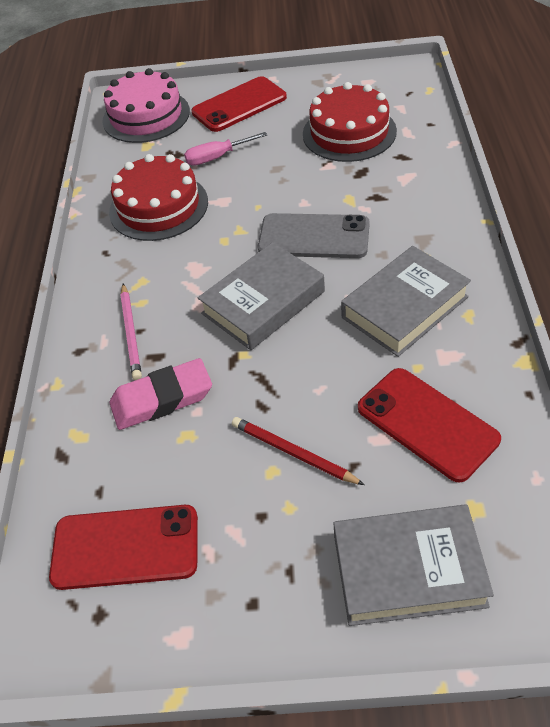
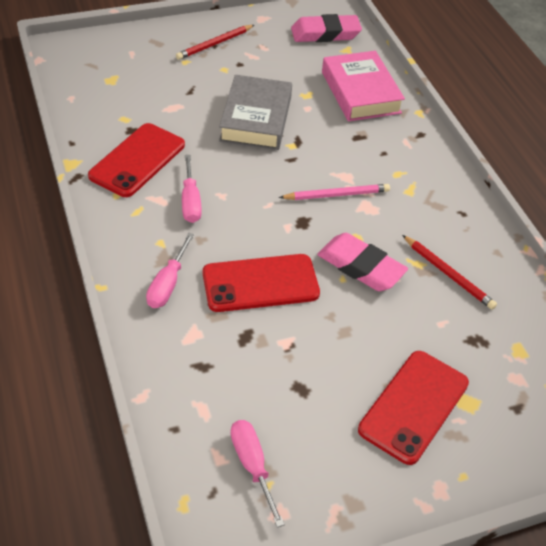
grey book: 3 -> 1
grey phone: 1 -> 0
pink book: 0 -> 1
pink cake: 1 -> 0
pink eraser: 1 -> 2
pink screwdriver: 1 -> 3
red cake: 2 -> 0
red pencil: 1 -> 2

